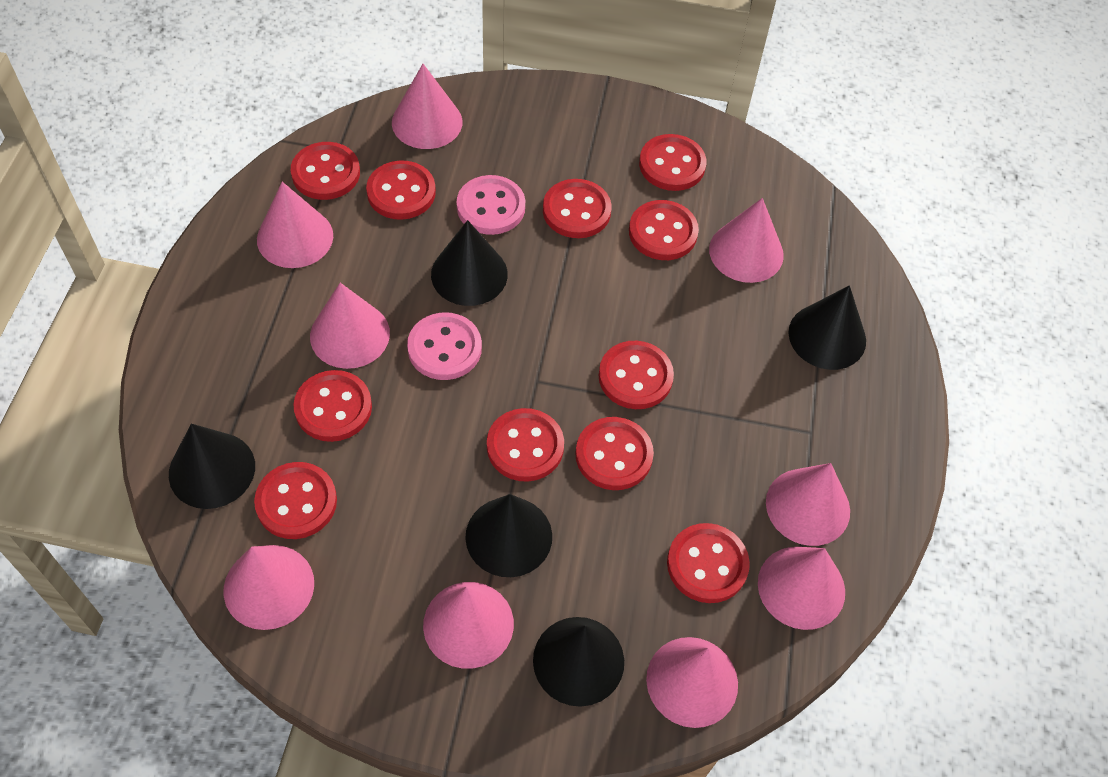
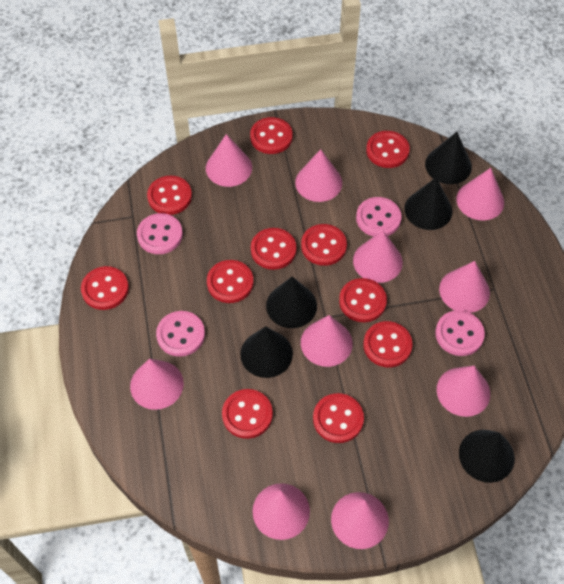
pink button: 2 -> 4
pink cone: 9 -> 10

